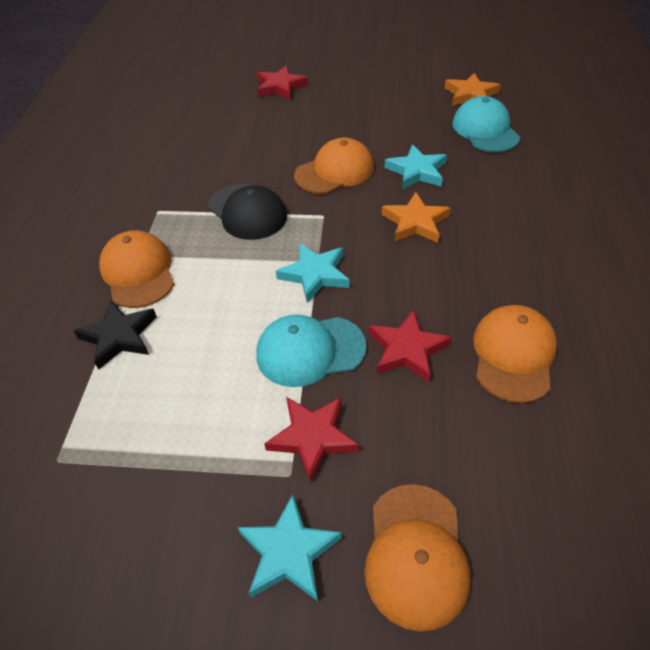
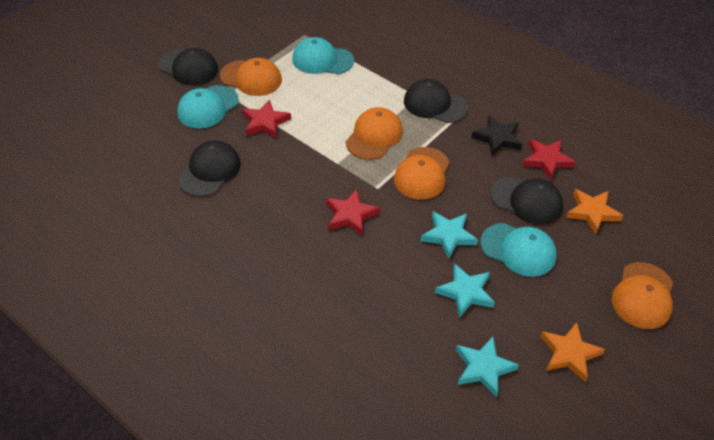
black cap: 1 -> 4
turquoise cap: 2 -> 3

